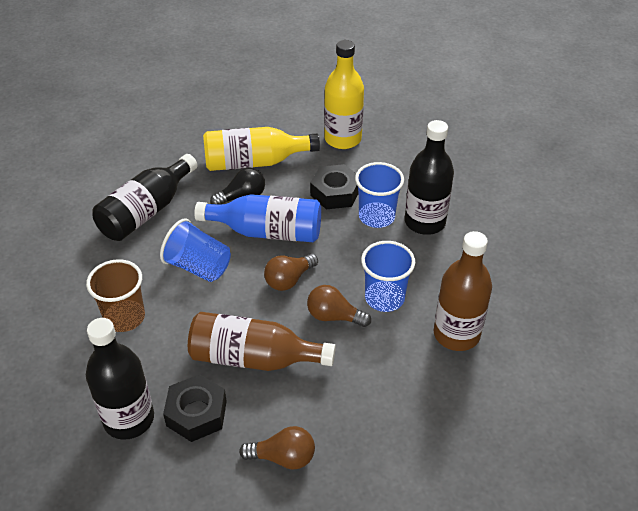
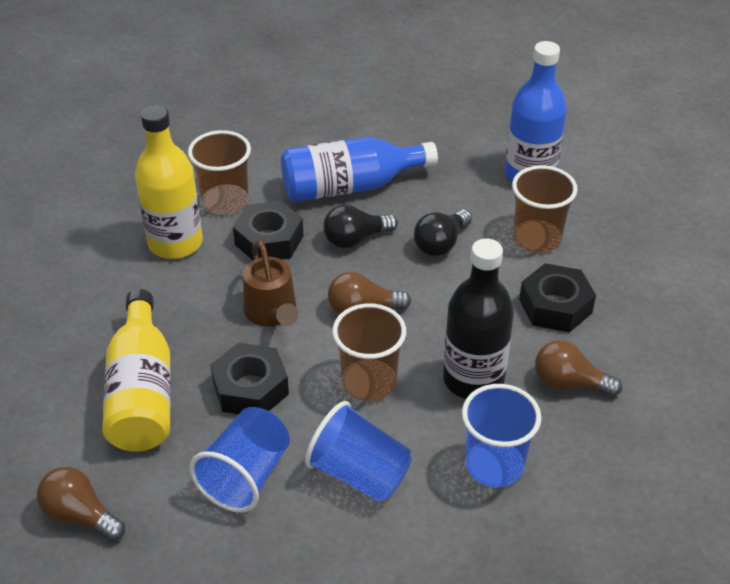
black bottle: 3 -> 1
black light bulb: 1 -> 2
black nut: 2 -> 3
blue bottle: 1 -> 2
brown bottle: 2 -> 0
brown cup: 1 -> 3
brown watering can: 0 -> 1

